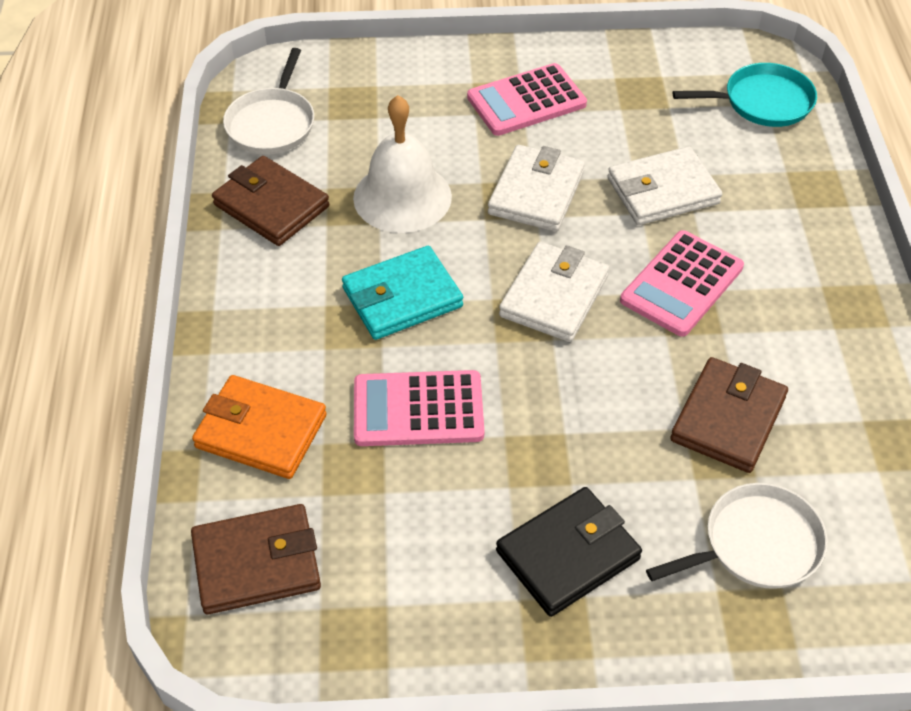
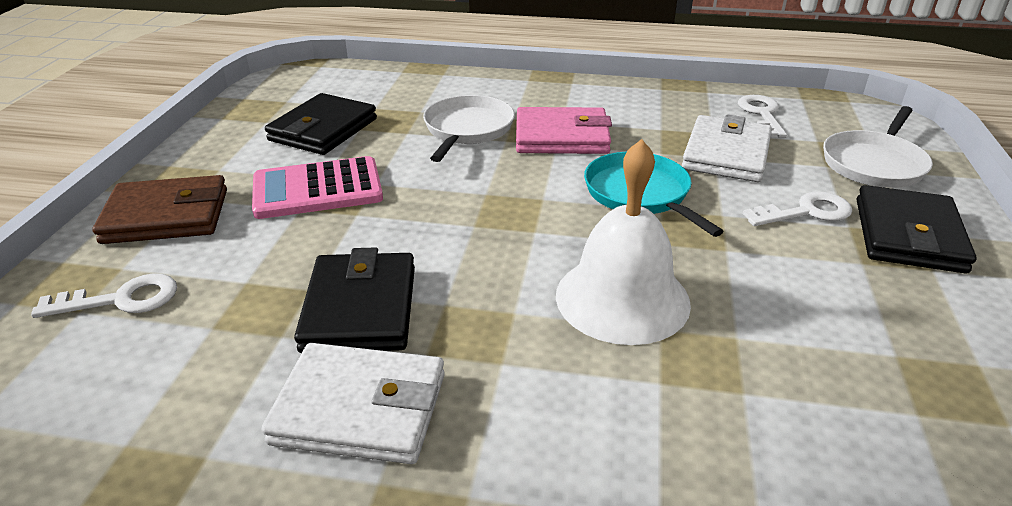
black wallet: 1 -> 3
brown wallet: 3 -> 1
orange wallet: 1 -> 0
pink calculator: 3 -> 1
pink wallet: 0 -> 1
turquoise wallet: 1 -> 0
white key: 0 -> 3
white wallet: 3 -> 2

